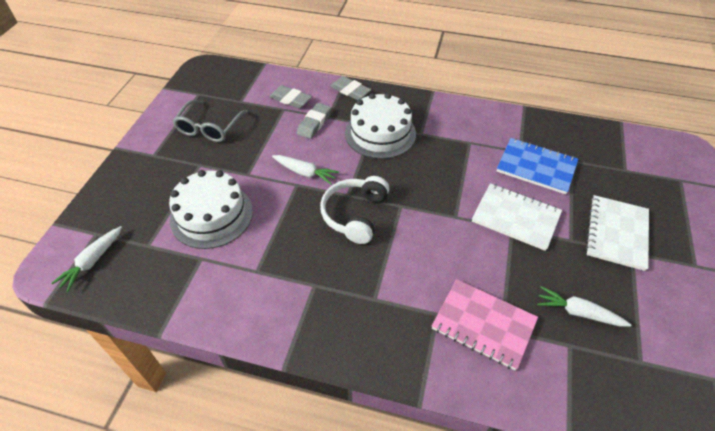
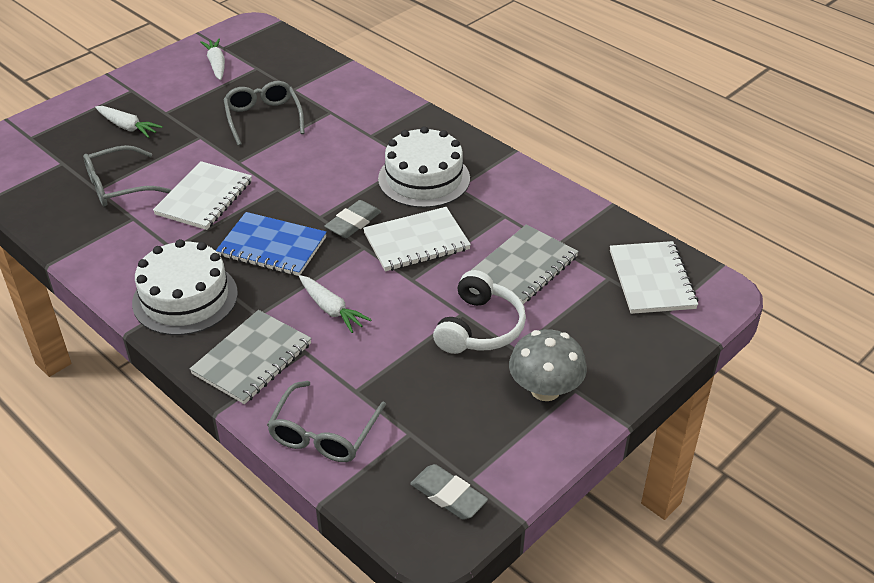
grey eraser: 3 -> 2
grey glasses: 1 -> 3
grey mushroom: 0 -> 1
grey notebook: 0 -> 2
pink notebook: 1 -> 0
white notebook: 2 -> 3

